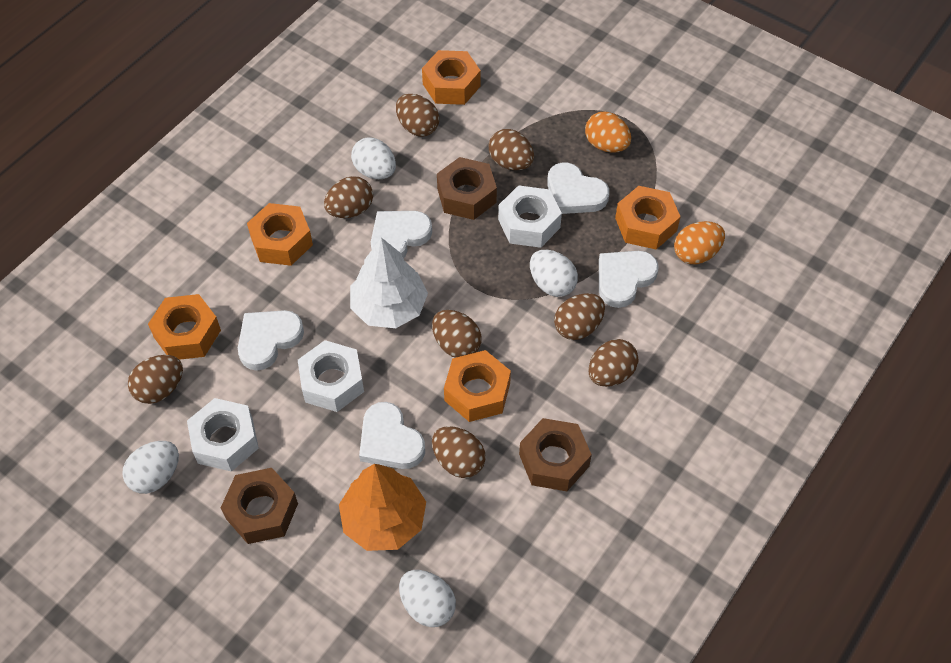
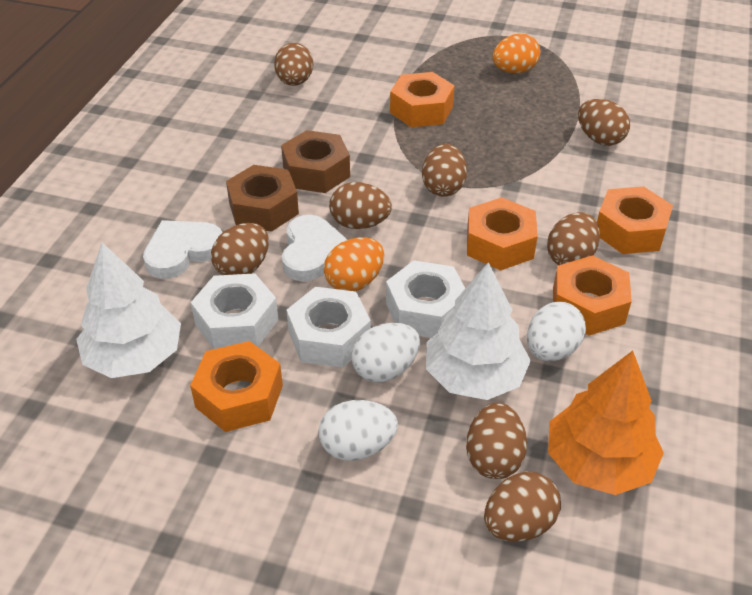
brown nut: 3 -> 2
white egg: 4 -> 3
white heart: 5 -> 2
white tree: 1 -> 2

